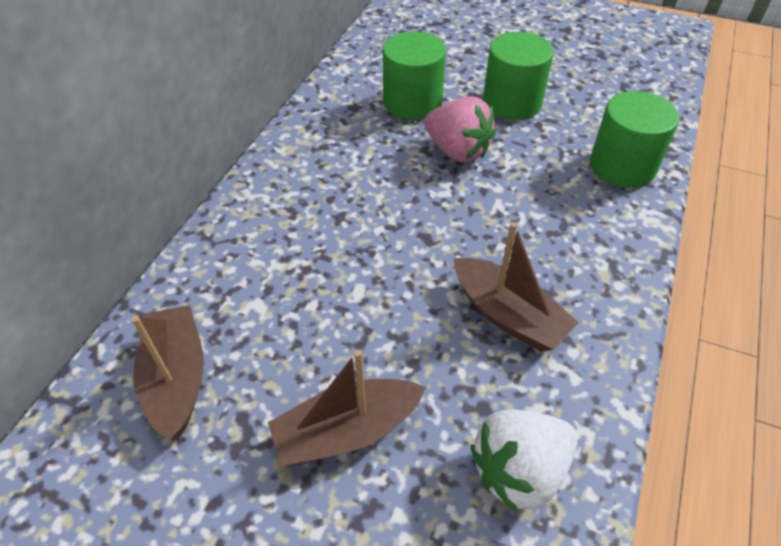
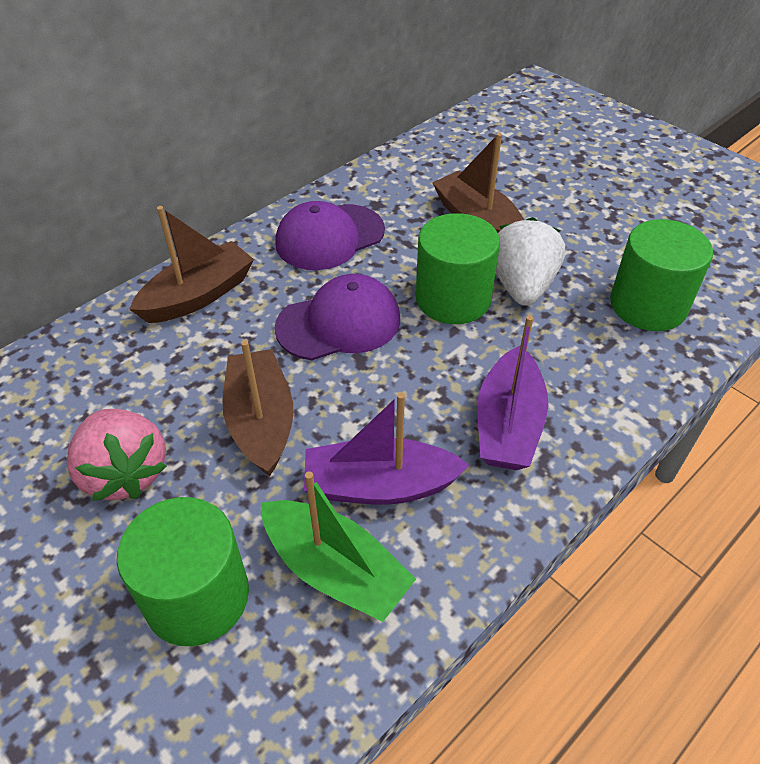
green boat: 0 -> 1
purple boat: 0 -> 2
purple cap: 0 -> 2

